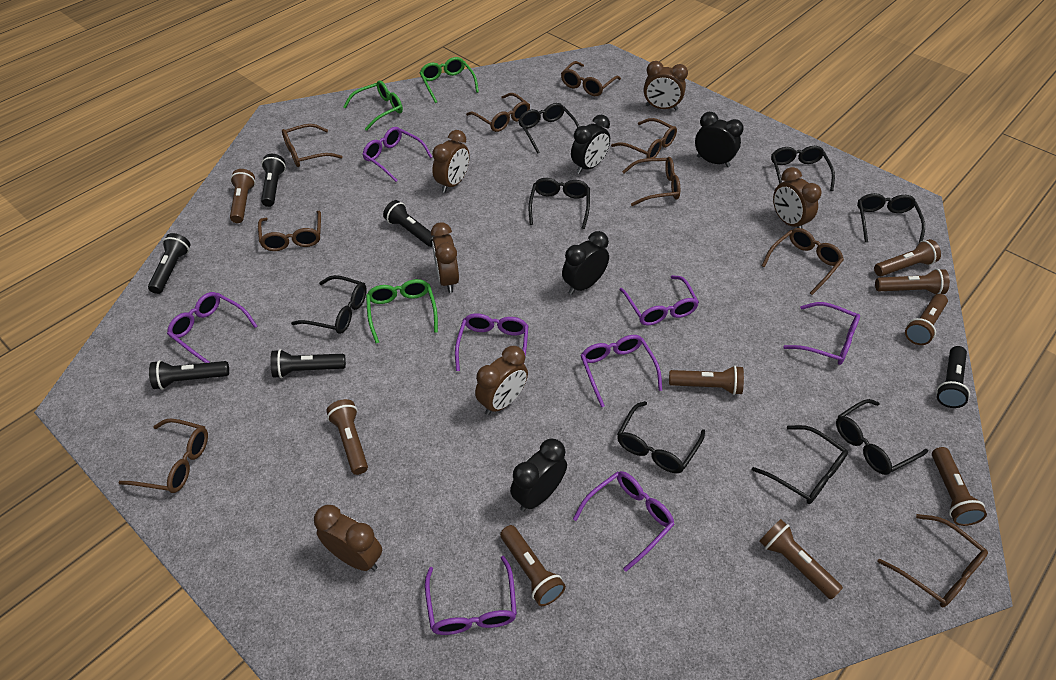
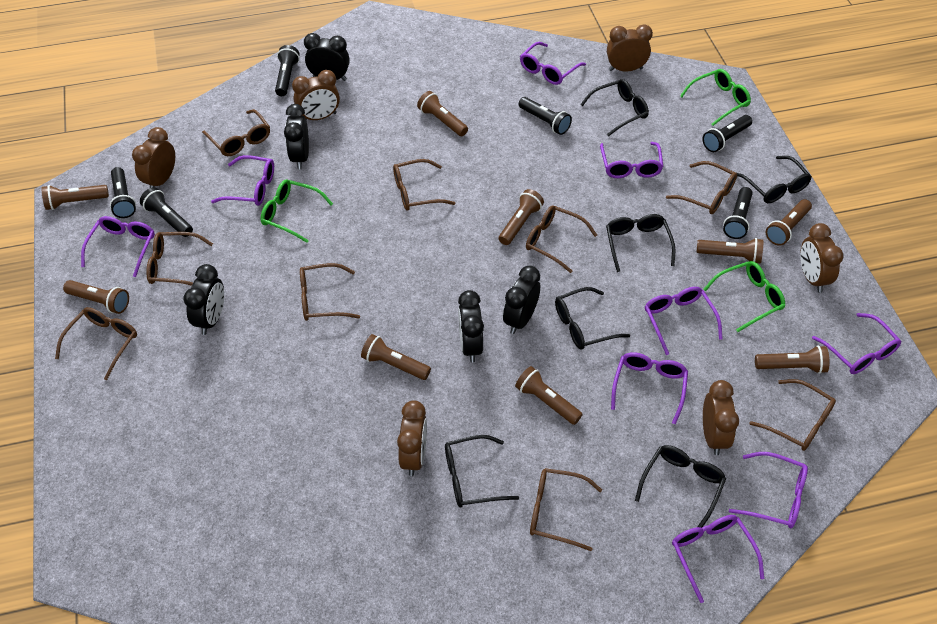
black clock: 4 -> 5
black glasses: 8 -> 6
purple glasses: 8 -> 9

